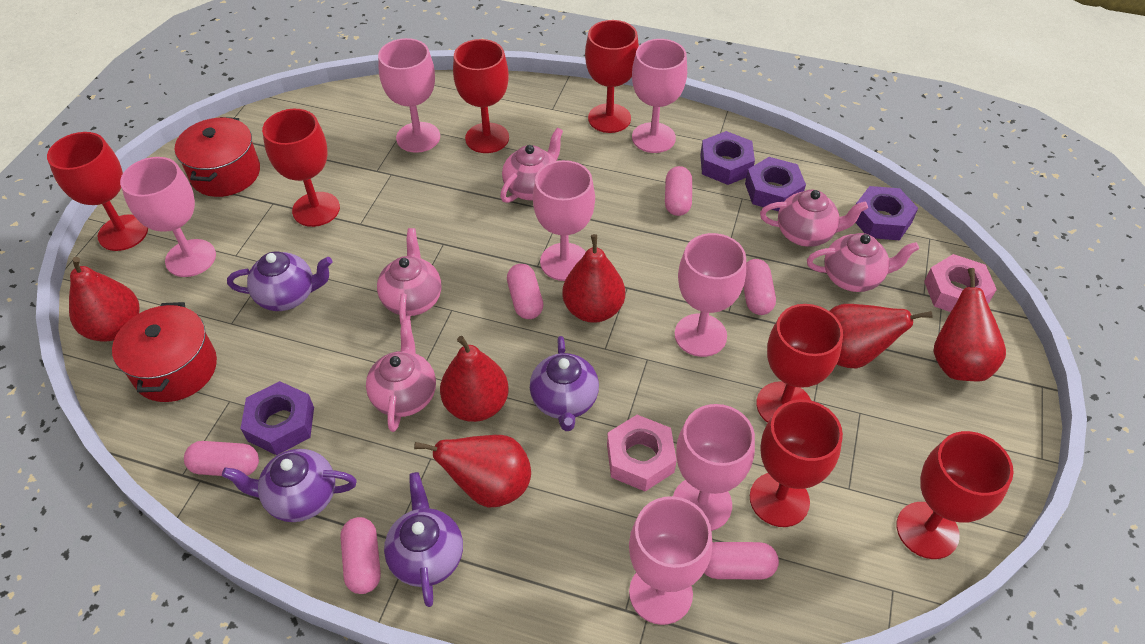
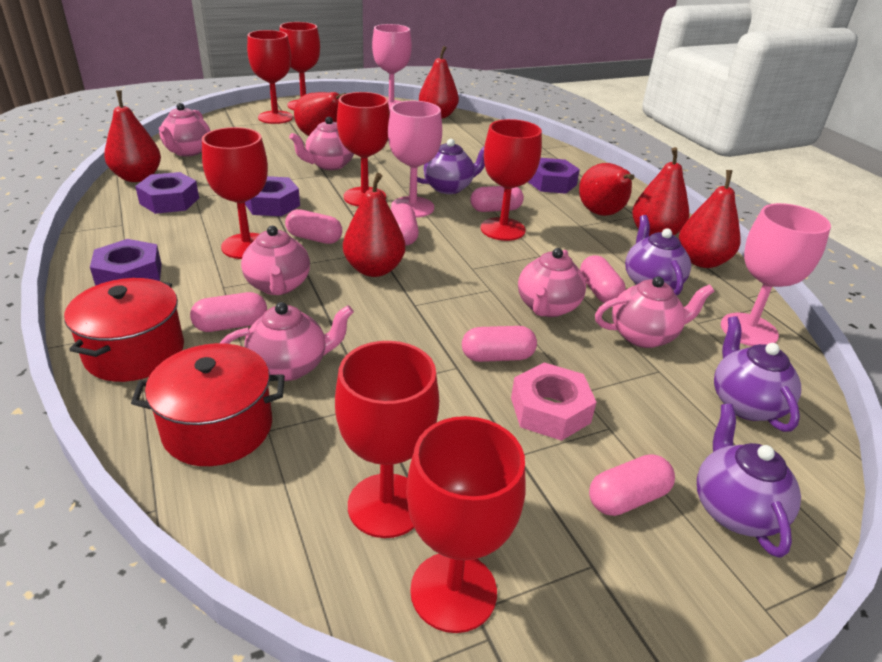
pink capsule: 6 -> 7
pink goblet: 7 -> 3
pink nut: 2 -> 1
pink teapot: 5 -> 6
red pear: 6 -> 7

